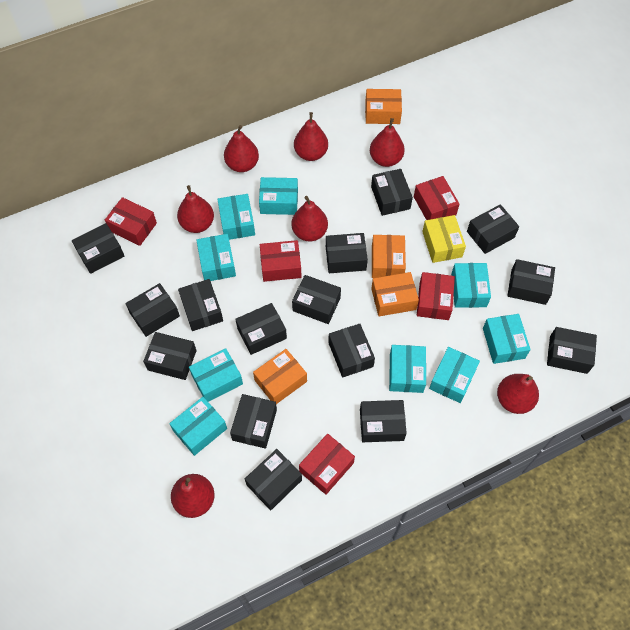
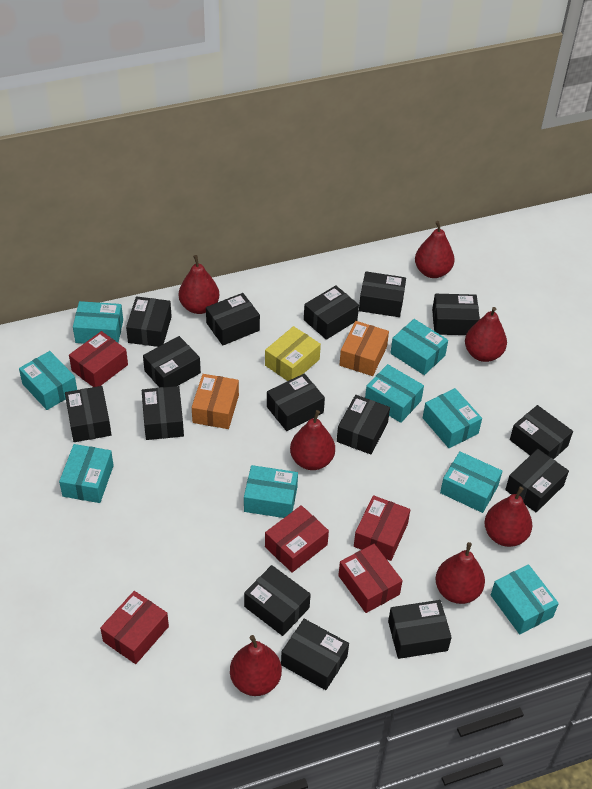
orange box: 4 -> 2

